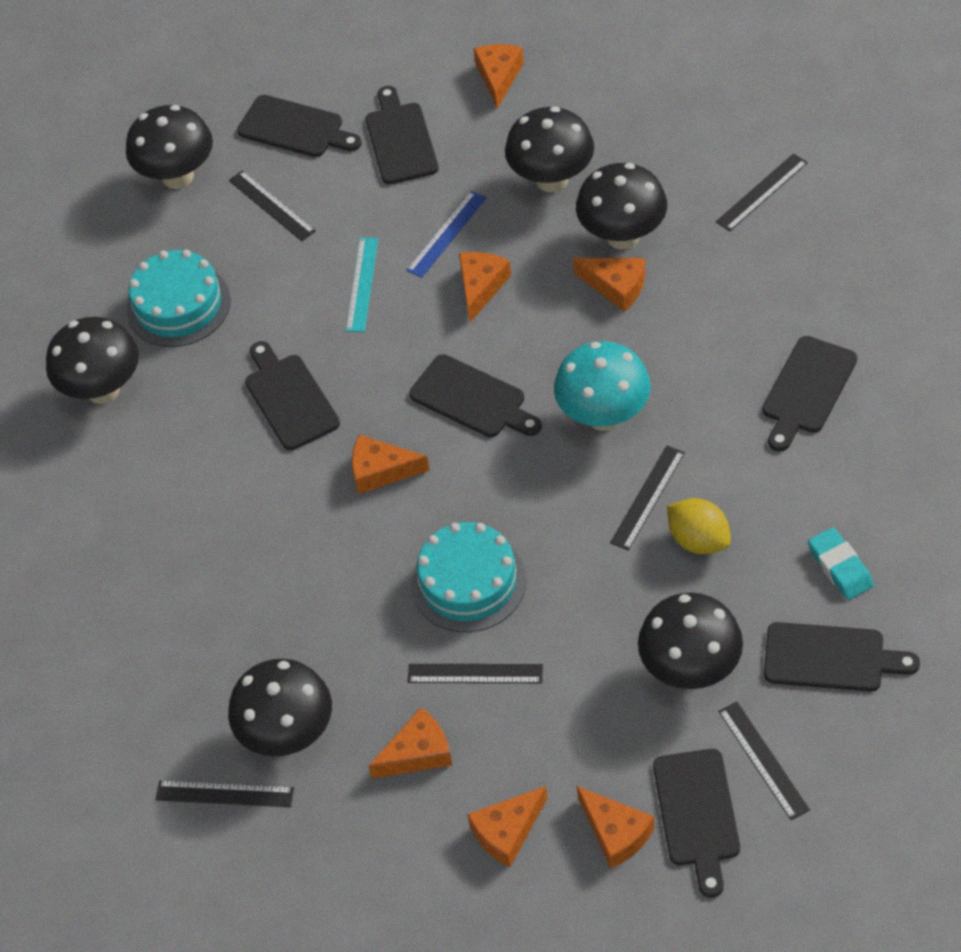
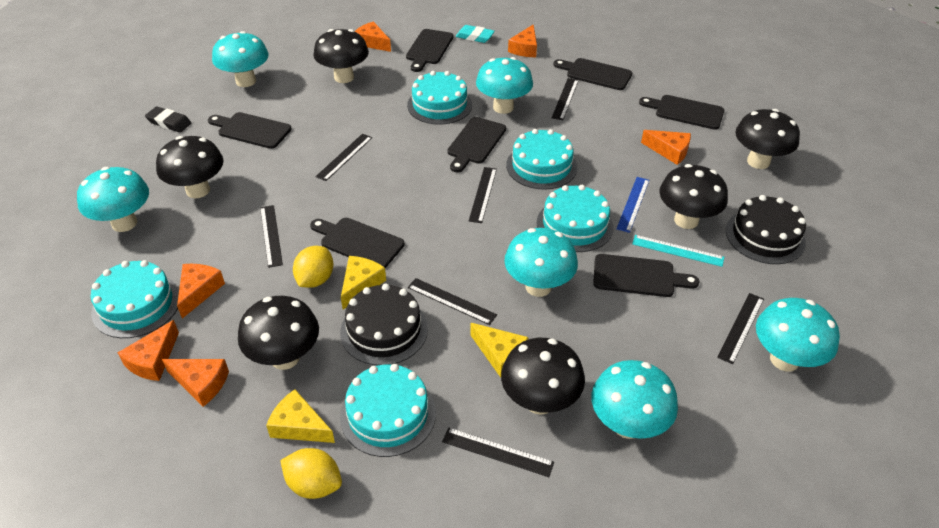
black cake: 0 -> 2
black eraser: 0 -> 1
black ruler: 6 -> 7
orange cheese: 7 -> 6
turquoise cake: 2 -> 5
turquoise mushroom: 1 -> 6
yellow cheese: 0 -> 3
yellow lemon: 1 -> 2

